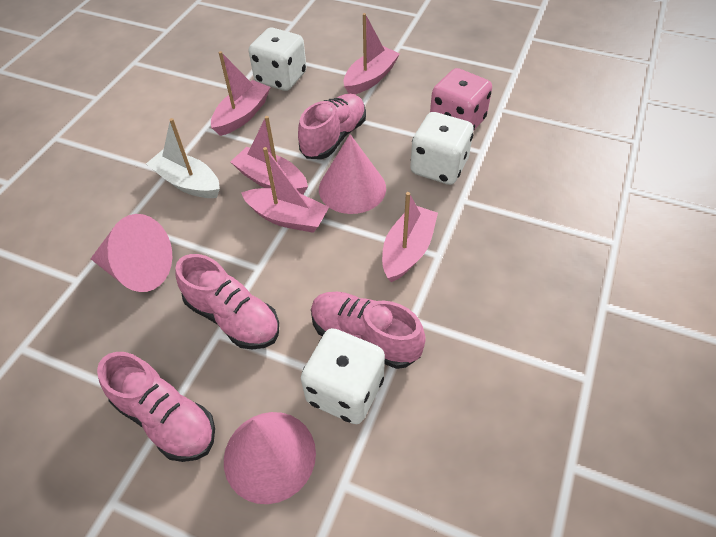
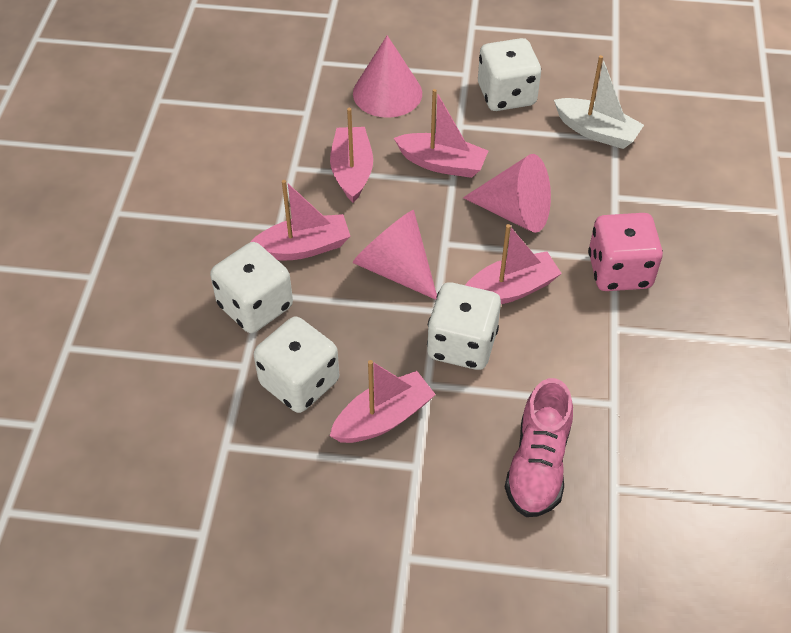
pink shoe: 4 -> 1
white dice: 3 -> 4

